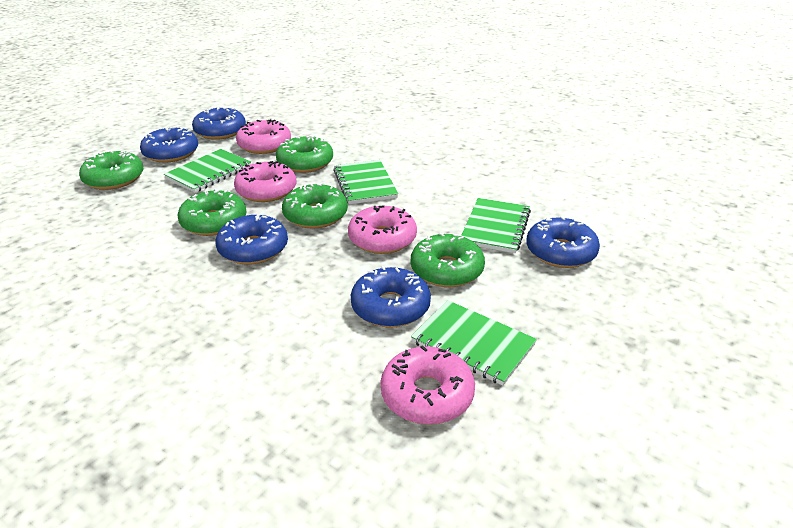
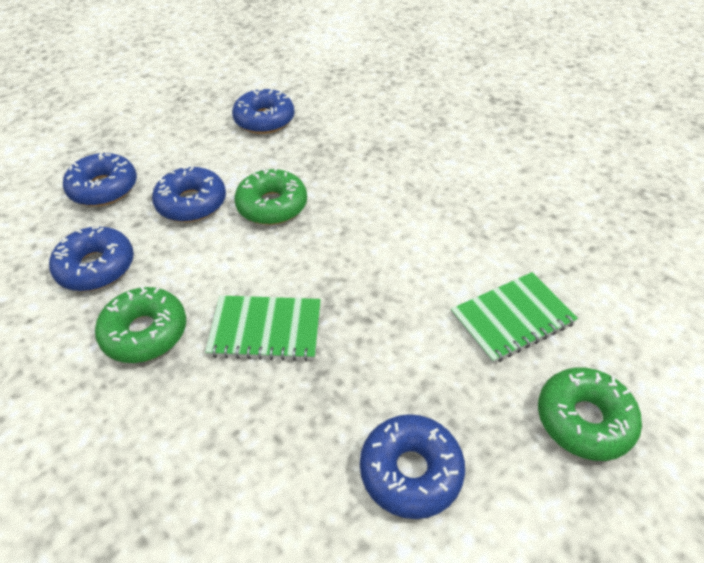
green donut: 5 -> 3
green notebook: 4 -> 2
pink donut: 4 -> 0

